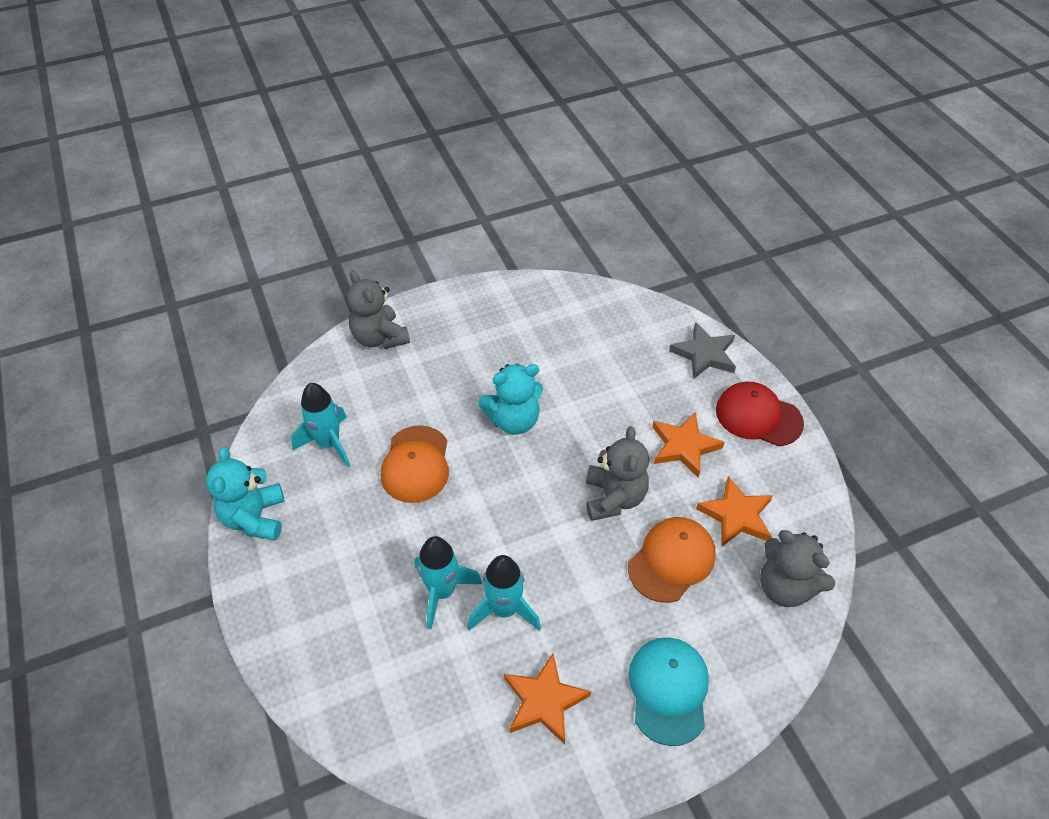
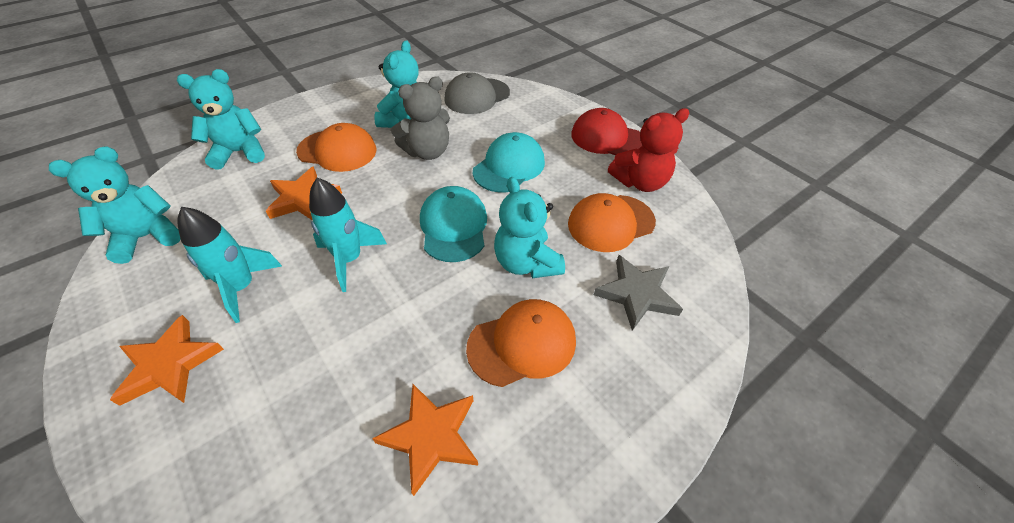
grey cap: 0 -> 1
grey teddy bear: 3 -> 1
orange cap: 2 -> 3
red teddy bear: 0 -> 1
turquoise cap: 1 -> 2
turquoise rocket: 3 -> 2
turquoise teddy bear: 2 -> 4

